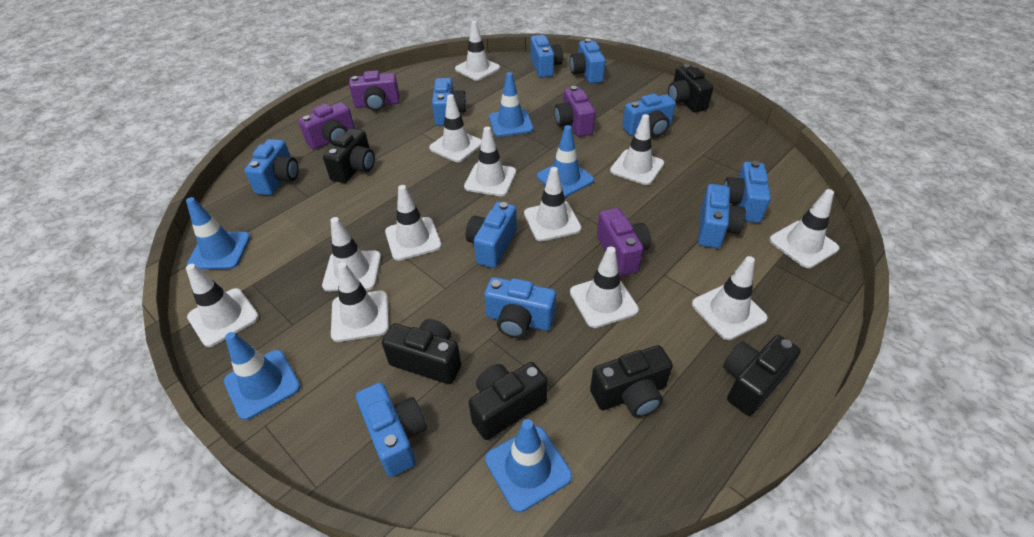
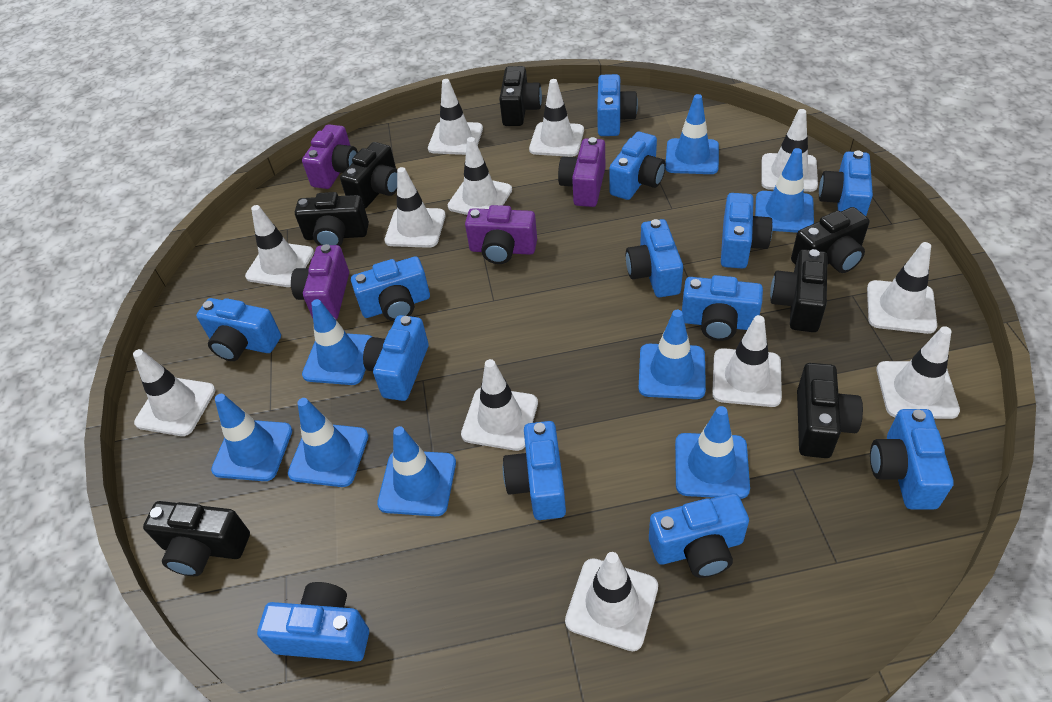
black camera: 6 -> 7
blue camera: 10 -> 13
blue traffic cone: 5 -> 8

